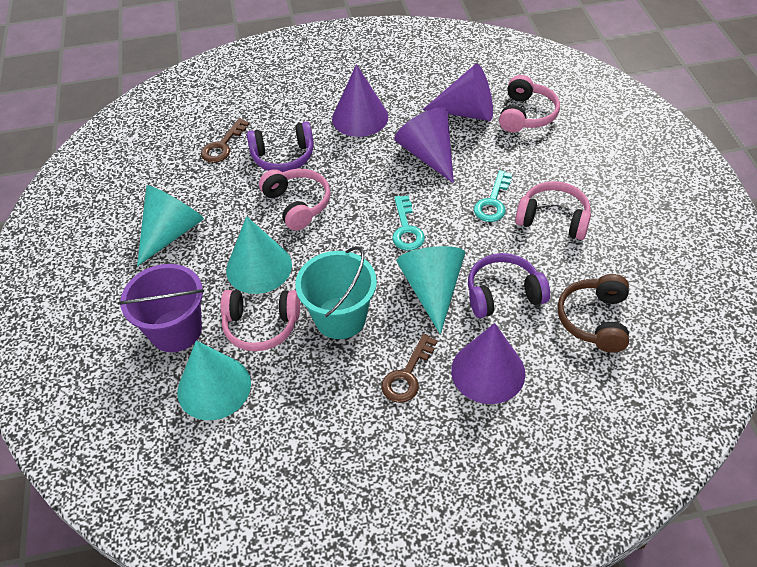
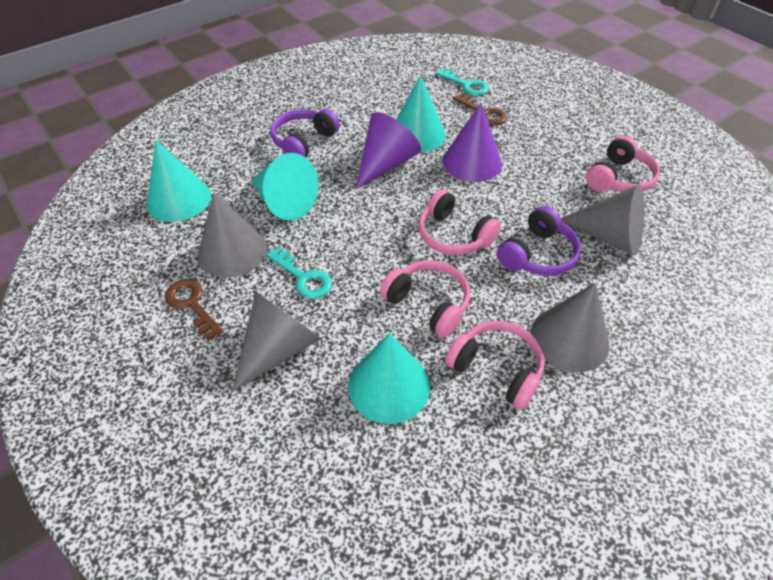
brown headphones: 1 -> 0
grey cone: 0 -> 4
purple bucket: 1 -> 0
purple cone: 4 -> 2
turquoise bucket: 1 -> 0

